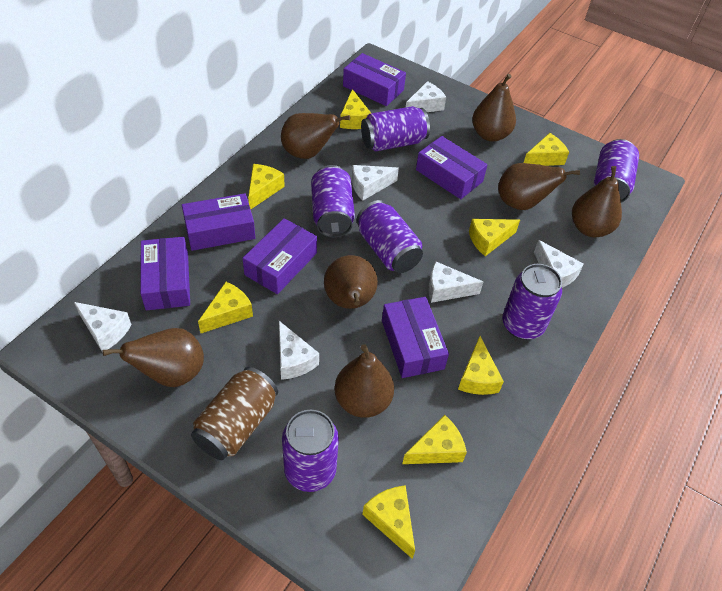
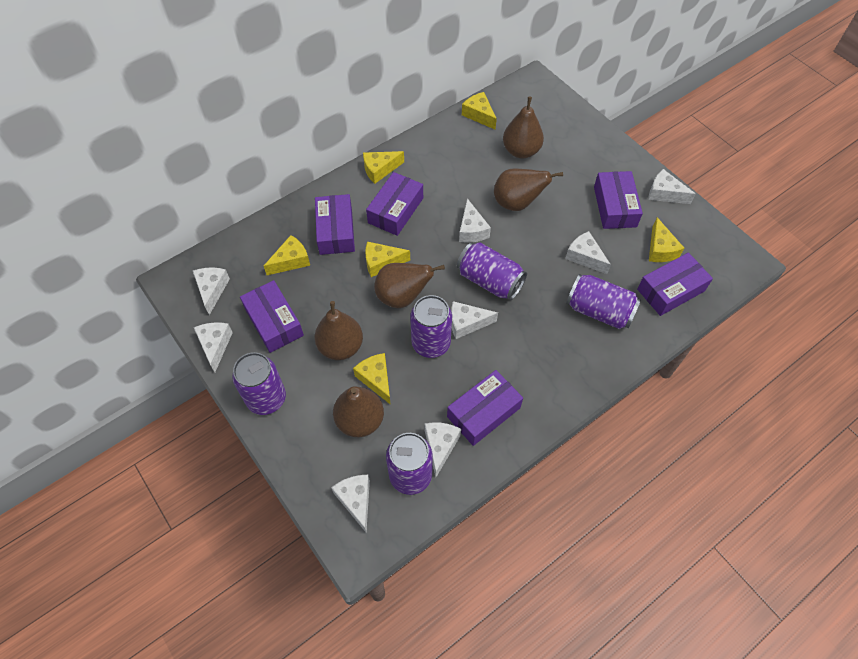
brown can: 1 -> 0
brown pear: 7 -> 5
purple can: 6 -> 5
white cheese: 6 -> 8
yellow cheese: 8 -> 6

